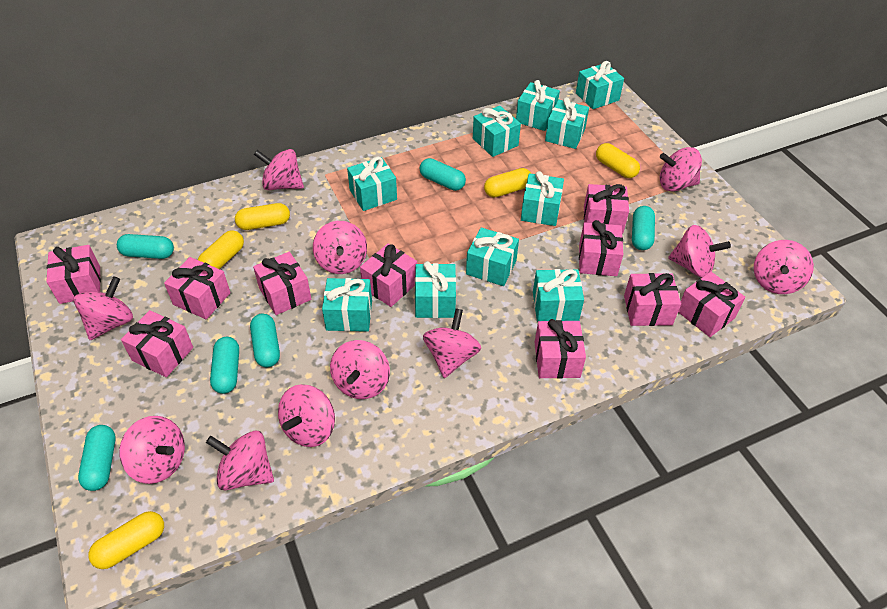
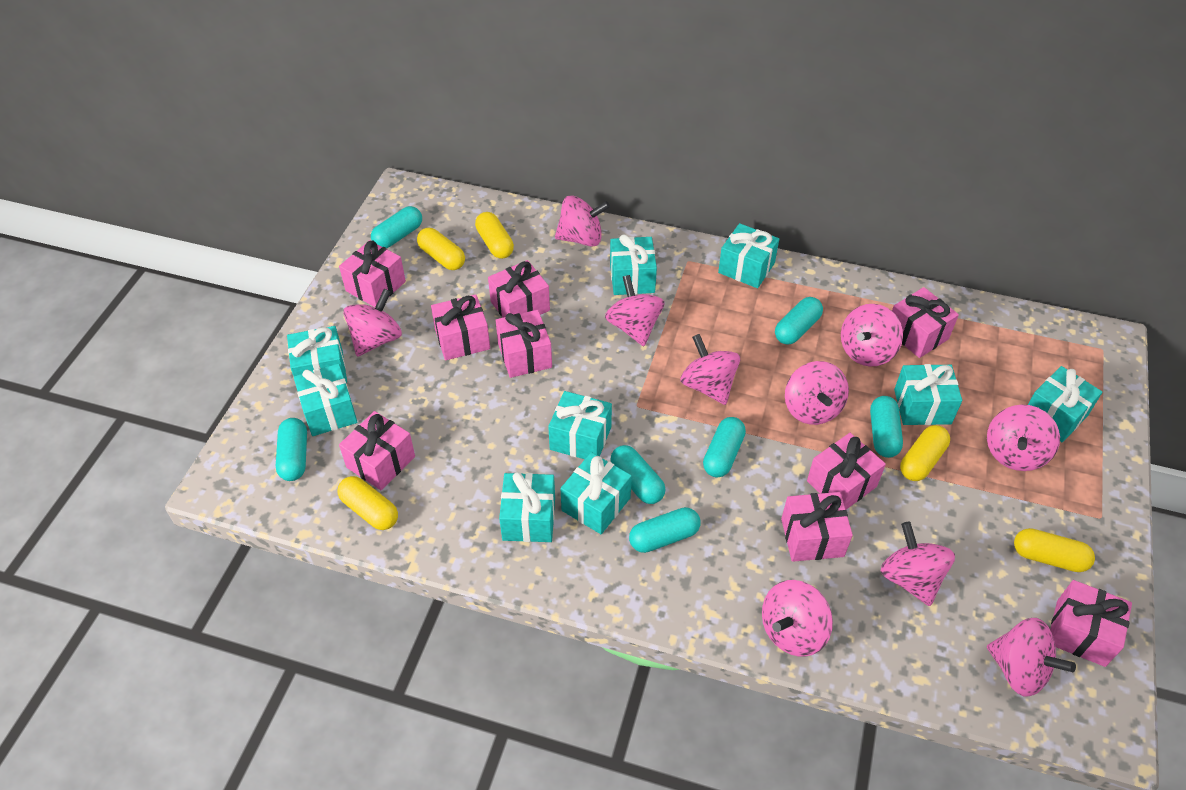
pink gift: 10 -> 9
pink spinning top: 11 -> 10
turquoise capsule: 6 -> 7
turquoise gift: 10 -> 9

